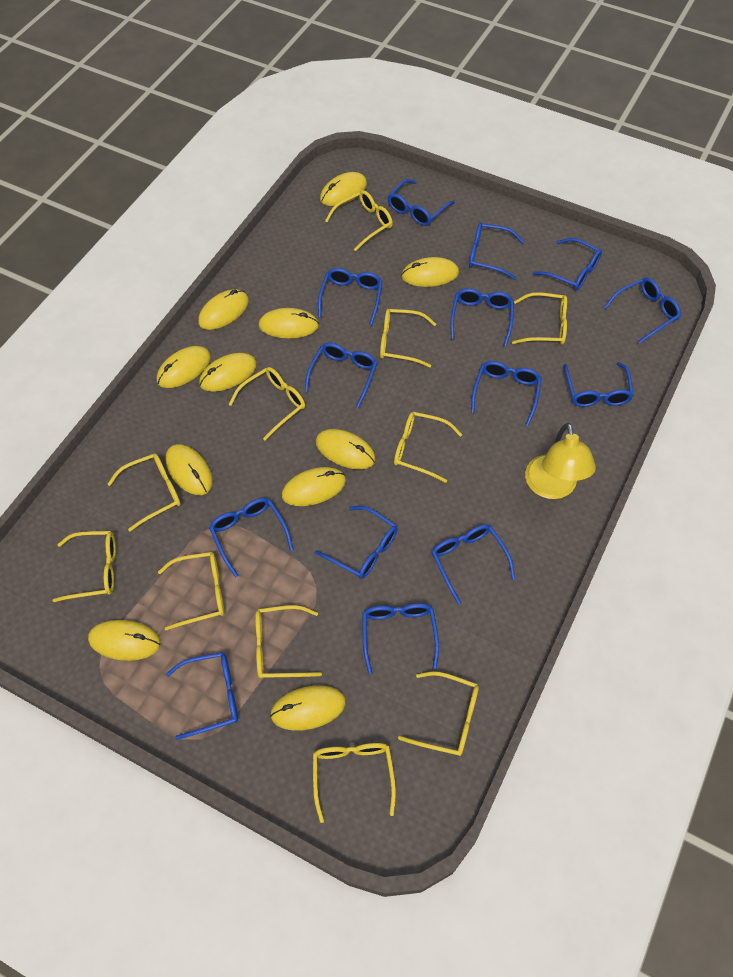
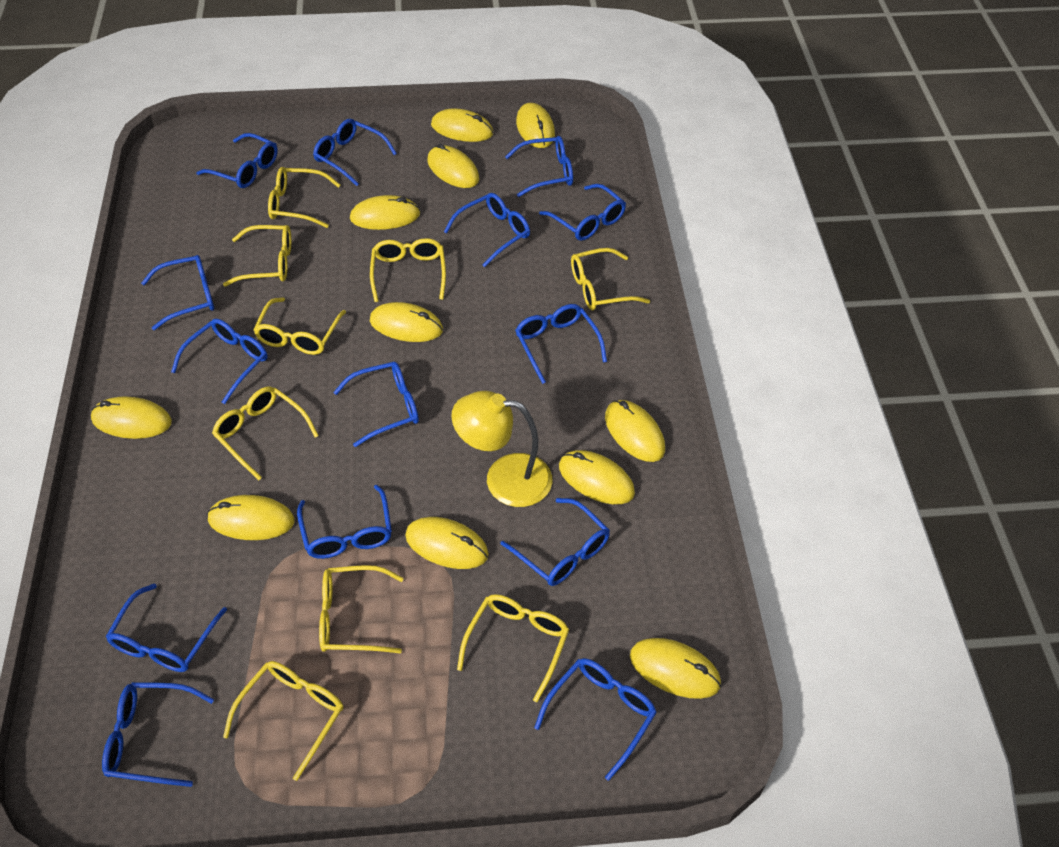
yellow glasses: 11 -> 9

